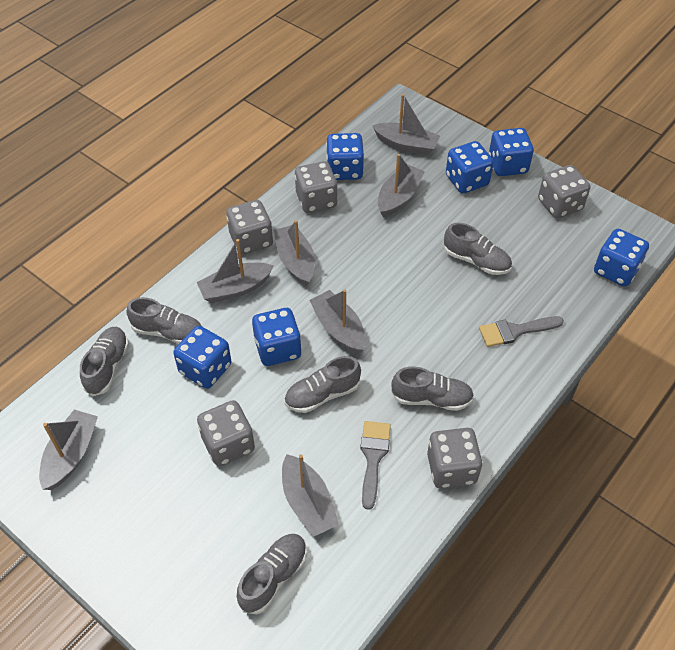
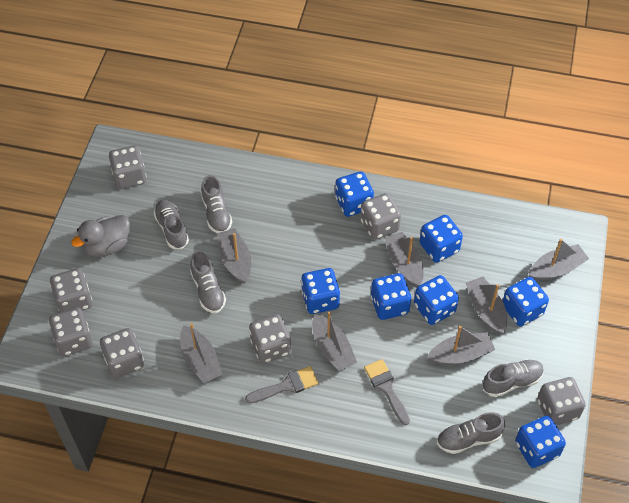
blue dice: 6 -> 7
grey dice: 5 -> 7
grey duck: 0 -> 1
grey shoe: 6 -> 5

